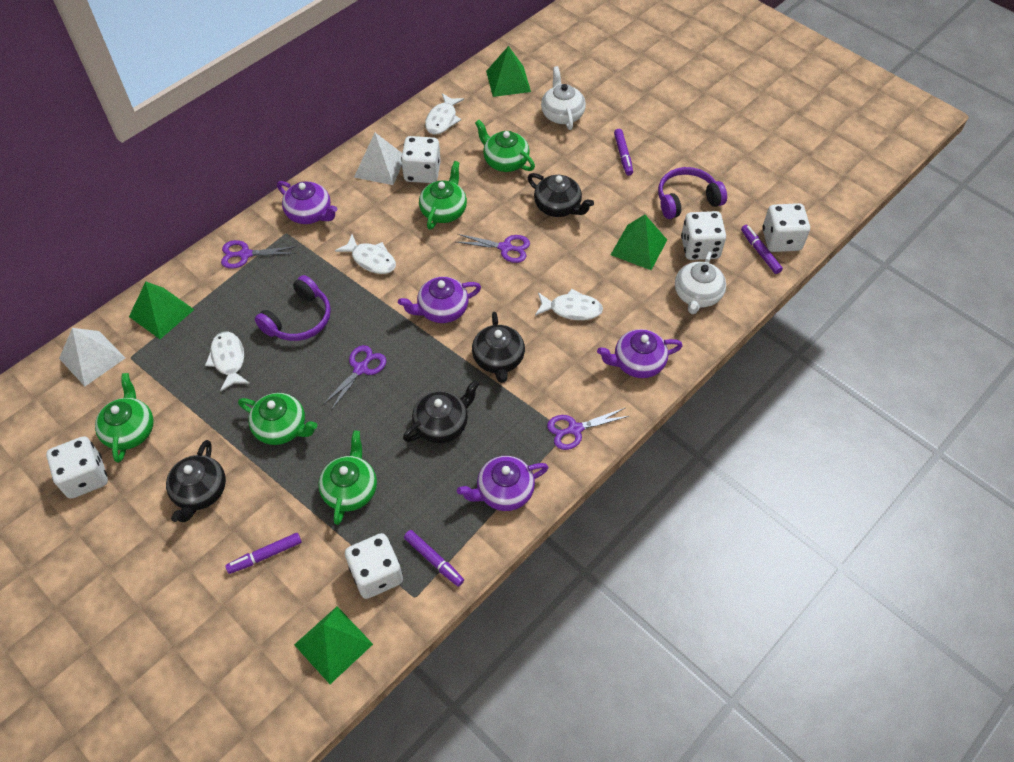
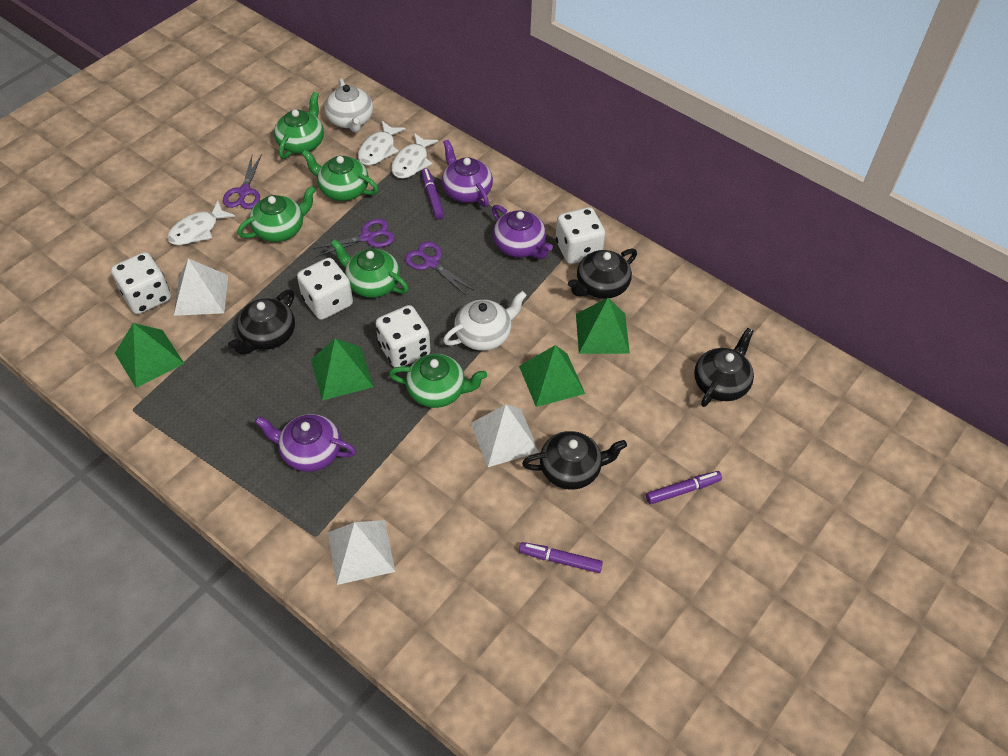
purple headphones: 2 -> 0
purple marker: 4 -> 3
purple scissors: 4 -> 3
purple teapot: 4 -> 3
white dice: 5 -> 4
white fish: 4 -> 3
white pyramid: 2 -> 3

